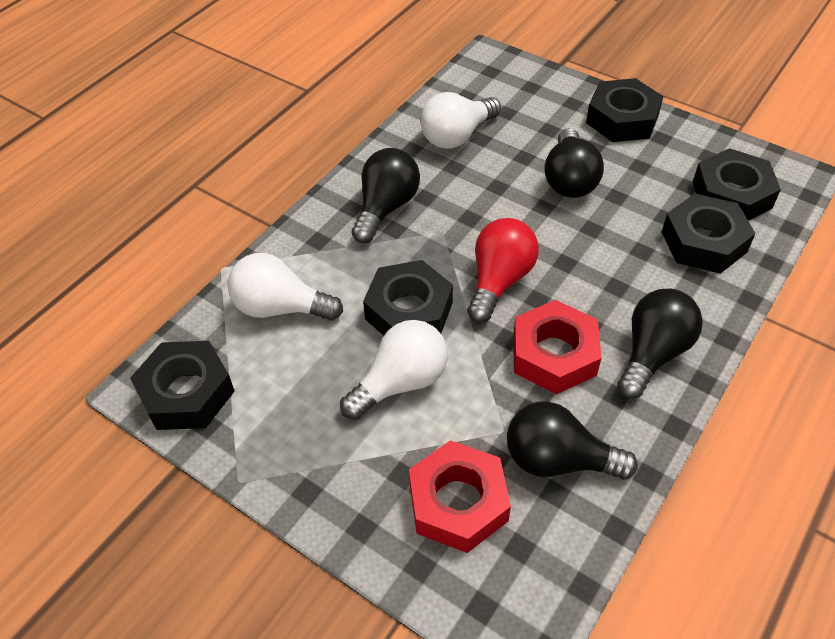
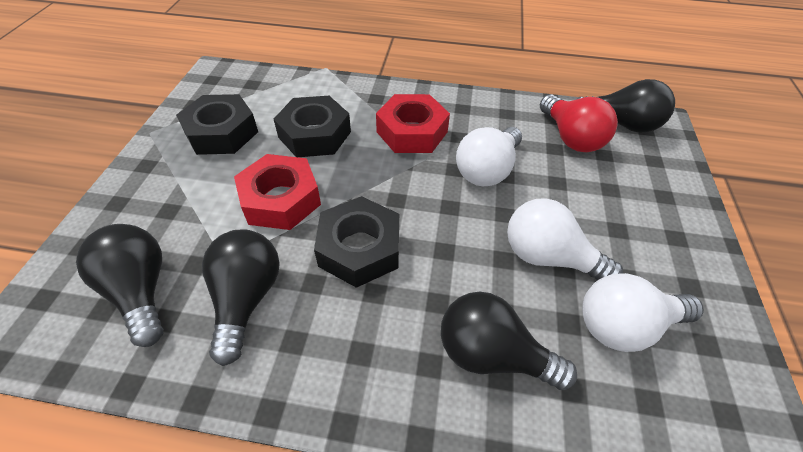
black nut: 5 -> 3

